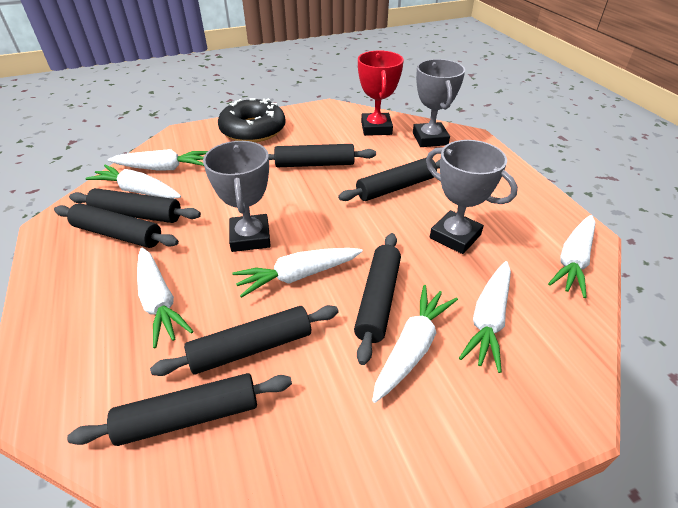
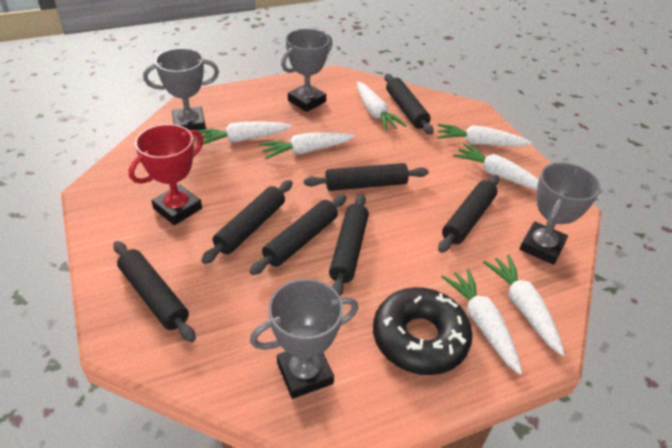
grey trophy: 3 -> 4

